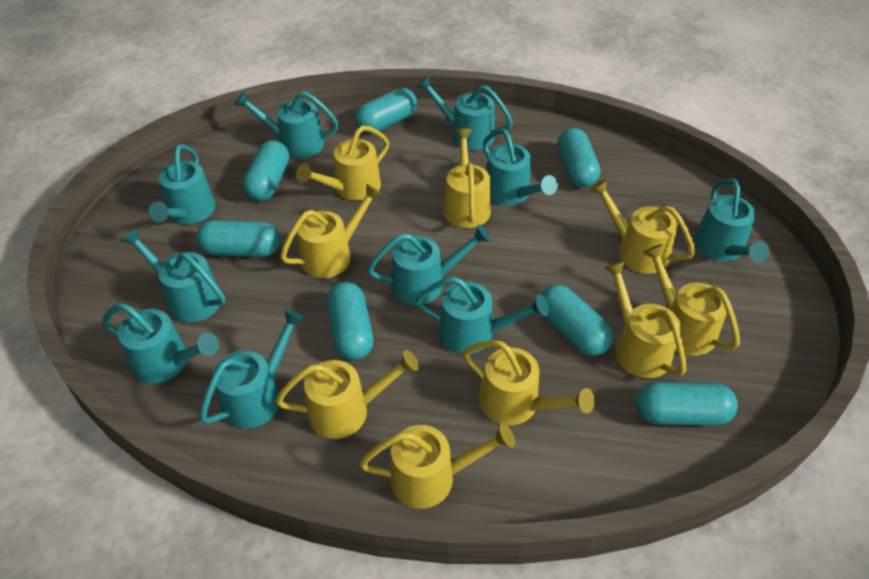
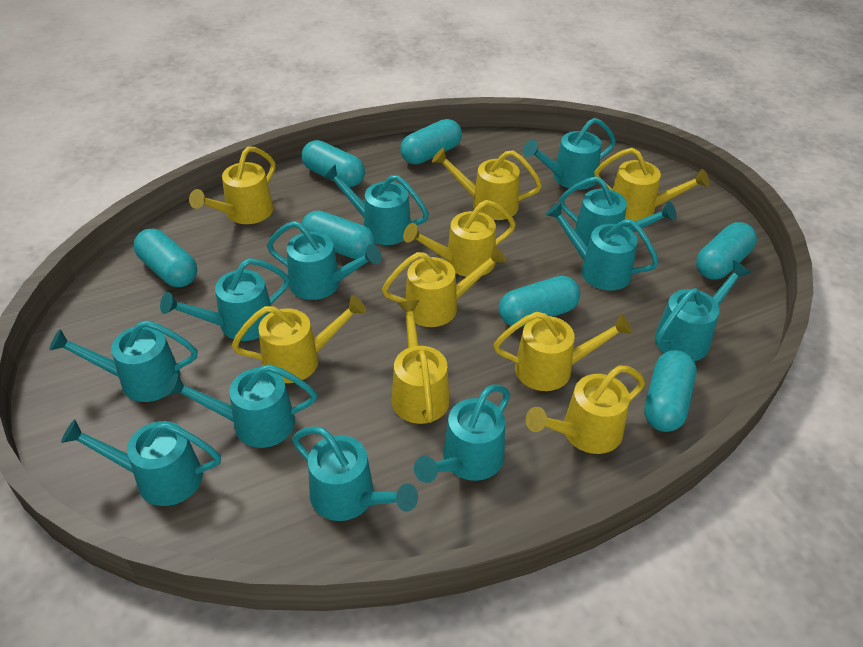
turquoise watering can: 10 -> 12

